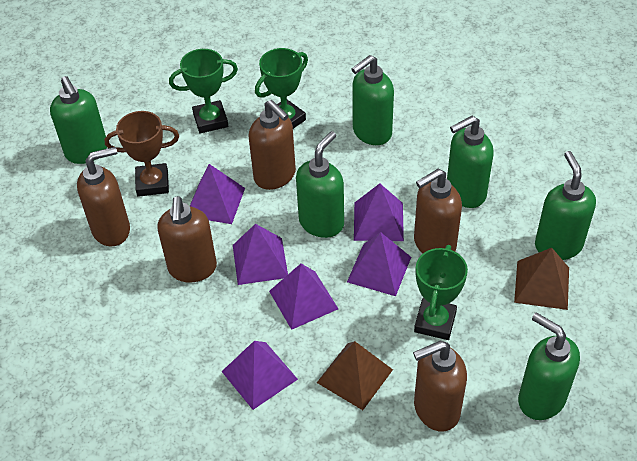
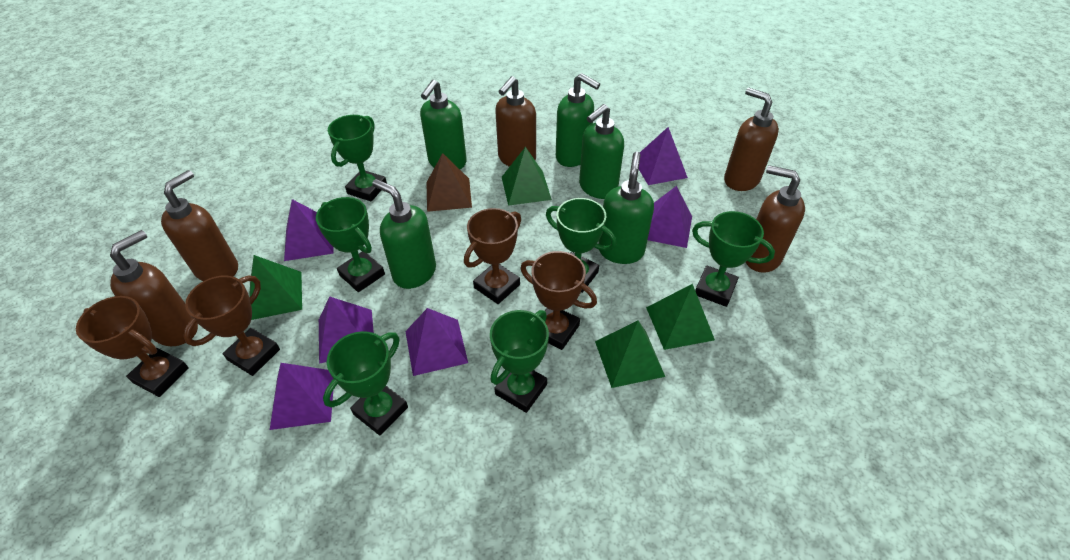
brown pyramid: 2 -> 1
brown trophy: 1 -> 4
green pyramid: 0 -> 4
green soap dispenser: 6 -> 5
green trophy: 3 -> 6

